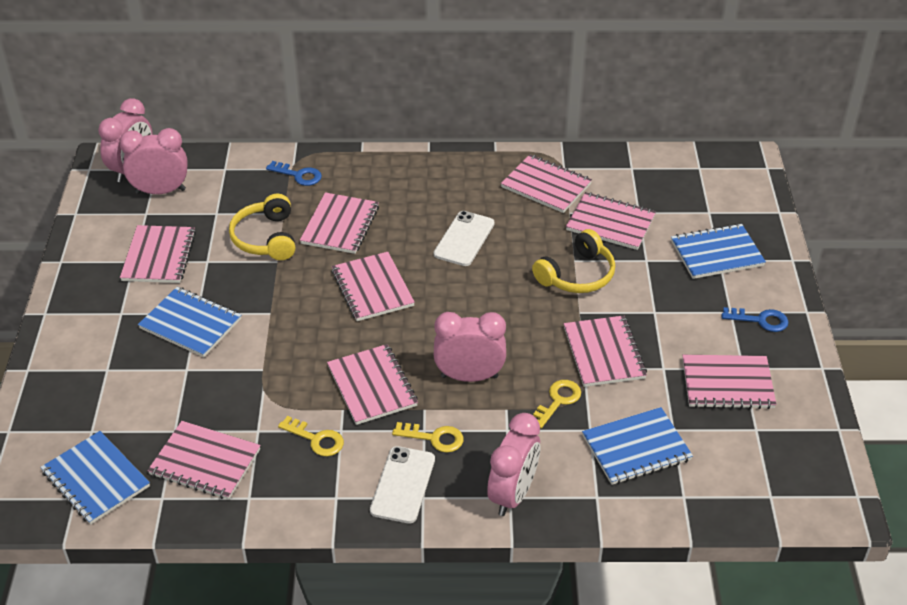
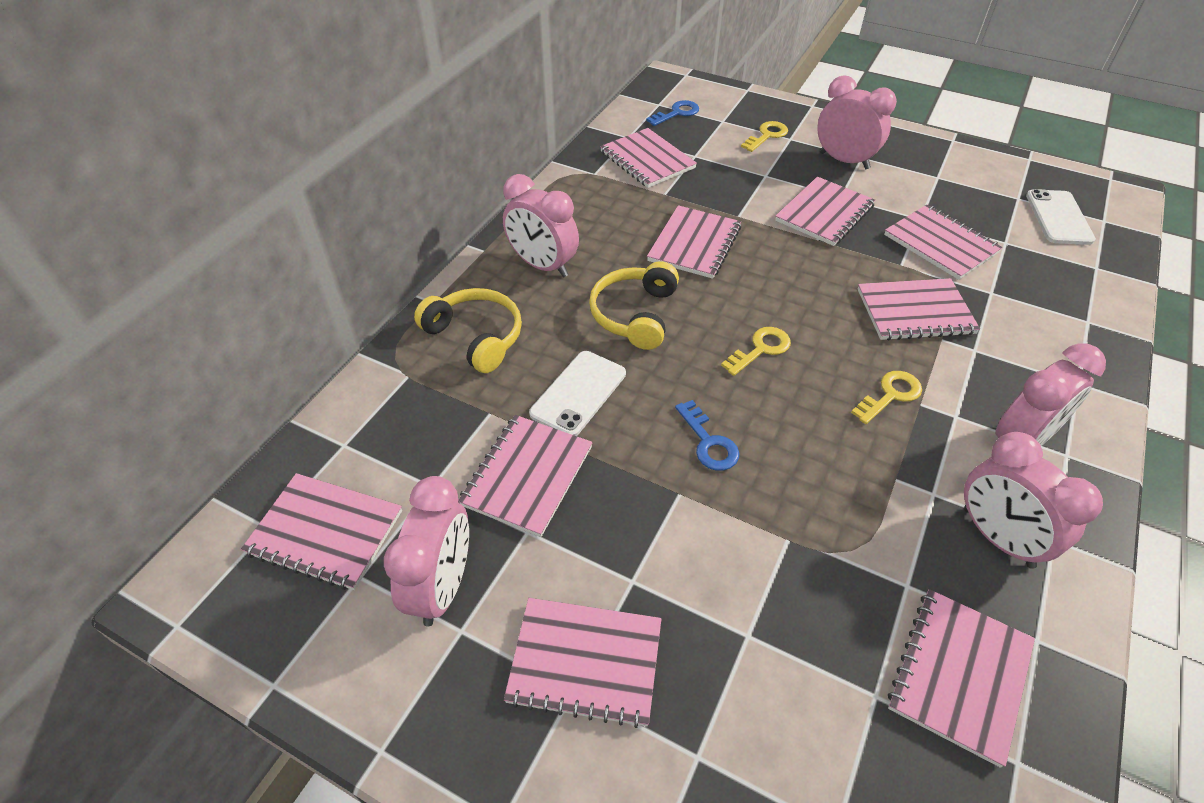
blue notebook: 4 -> 0
pink clock: 4 -> 5

